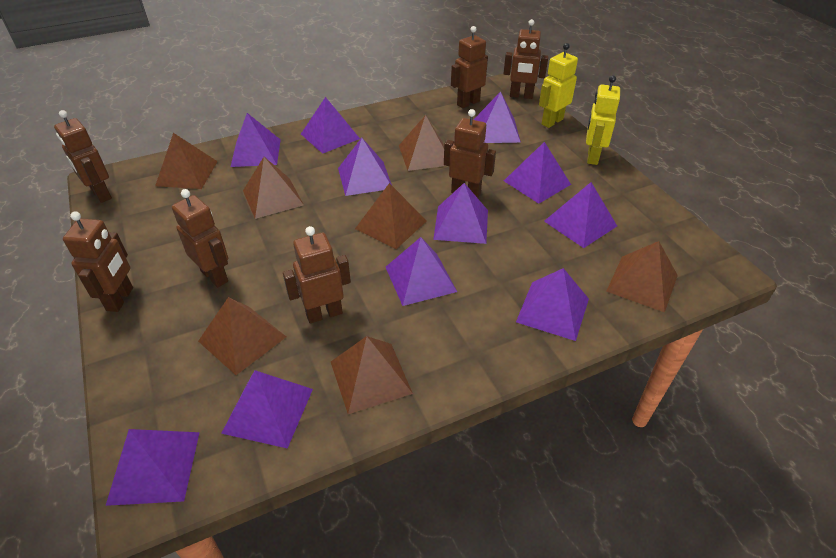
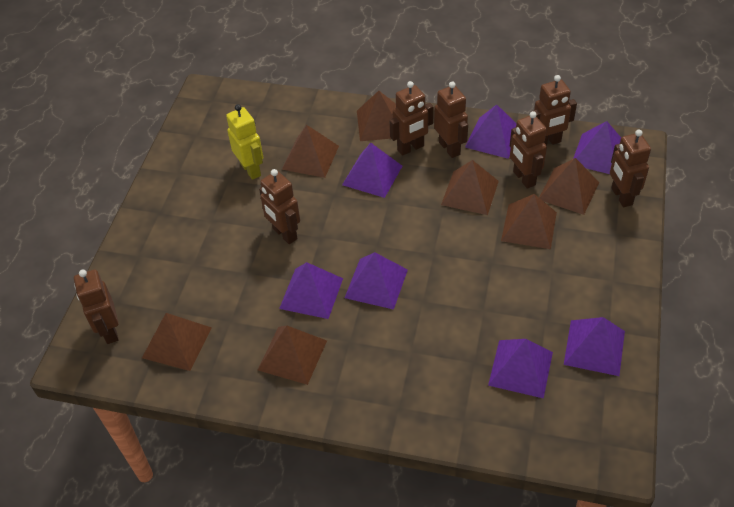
purple pyramid: 11 -> 7
yellow robot: 2 -> 1

